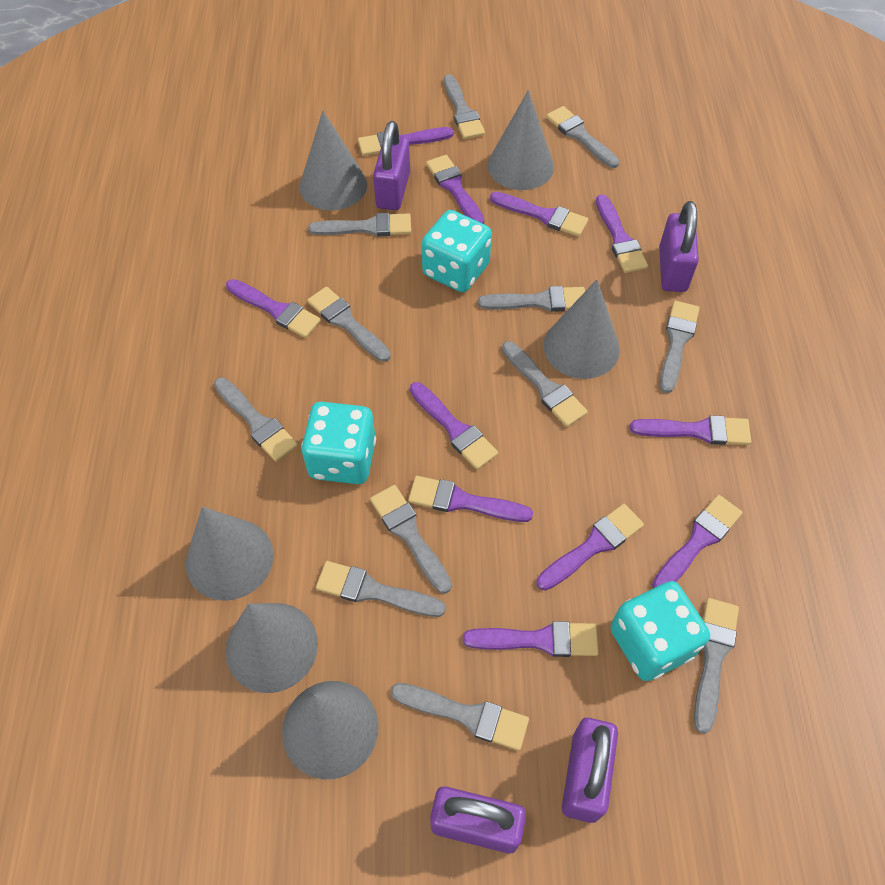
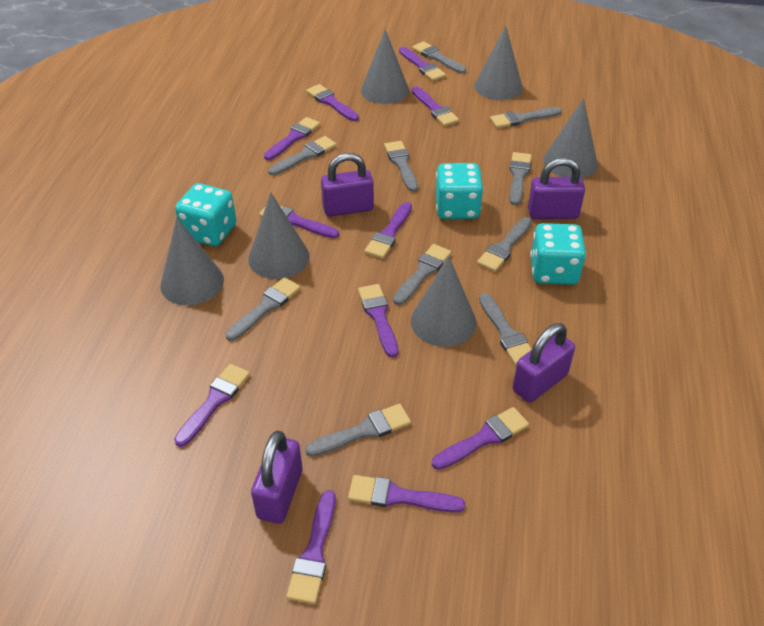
grey brush: 12 -> 10

